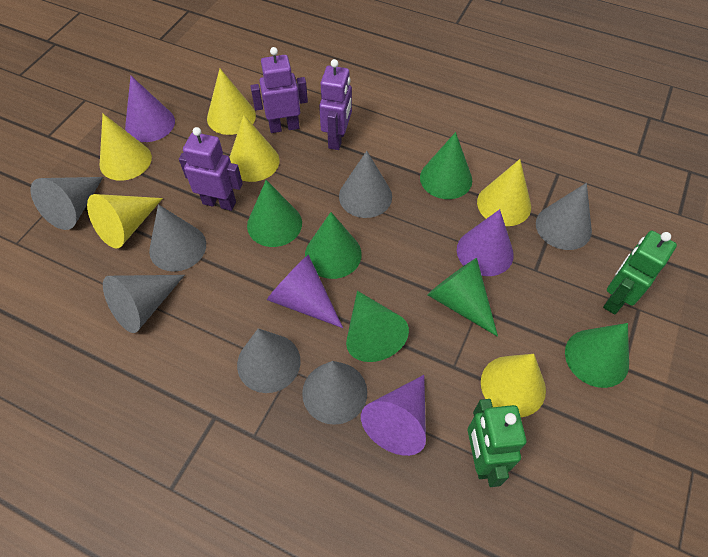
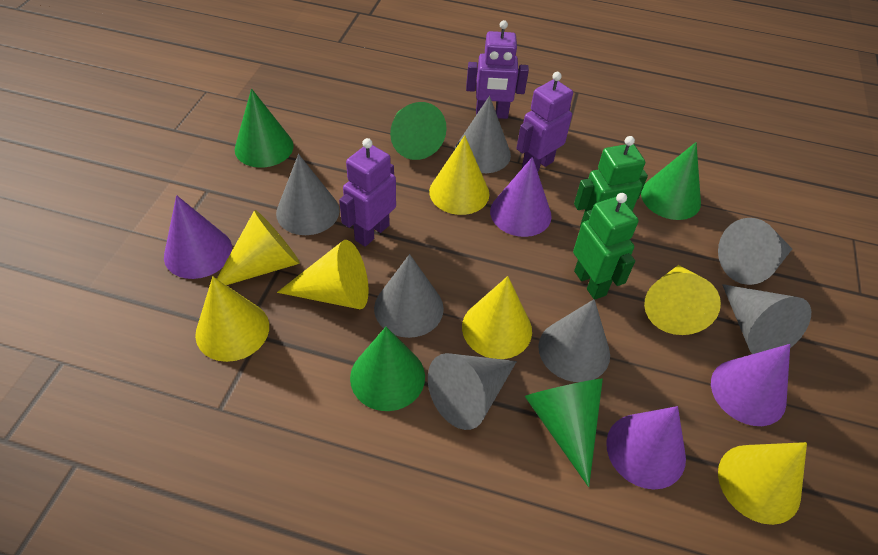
green cone: 6 -> 5
yellow cone: 6 -> 7

